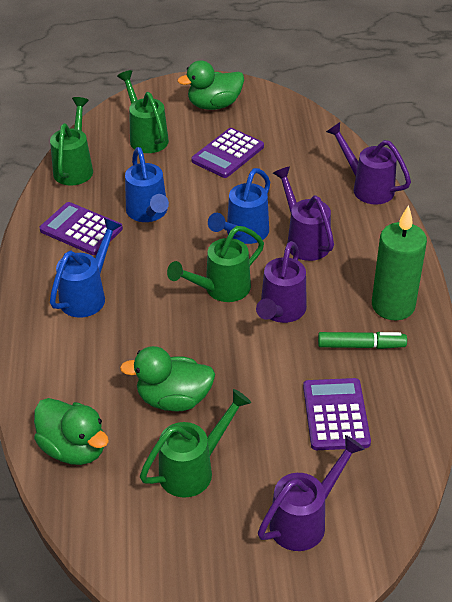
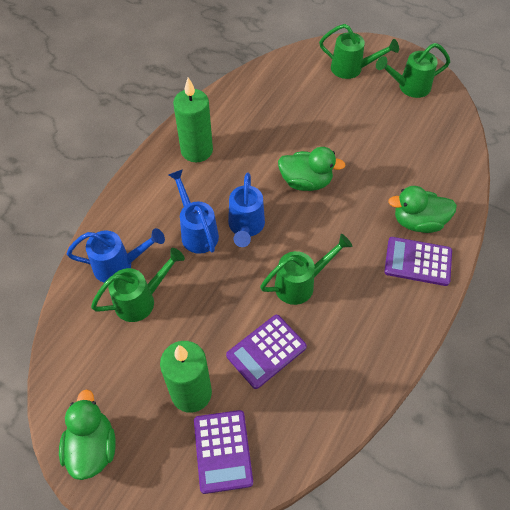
green candle: 1 -> 2
green marker: 1 -> 0
purple watering can: 4 -> 0

